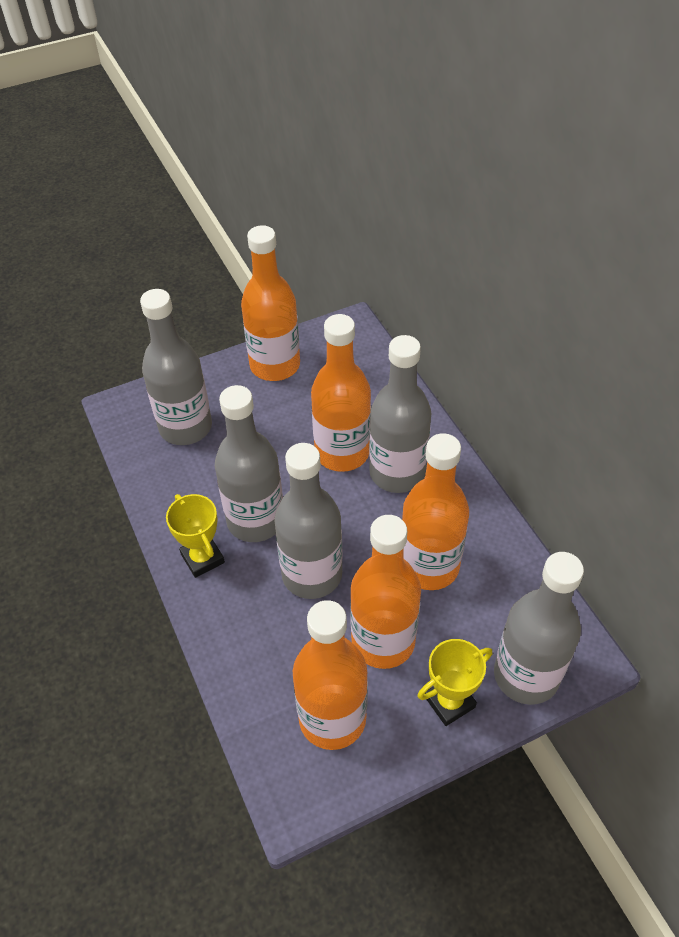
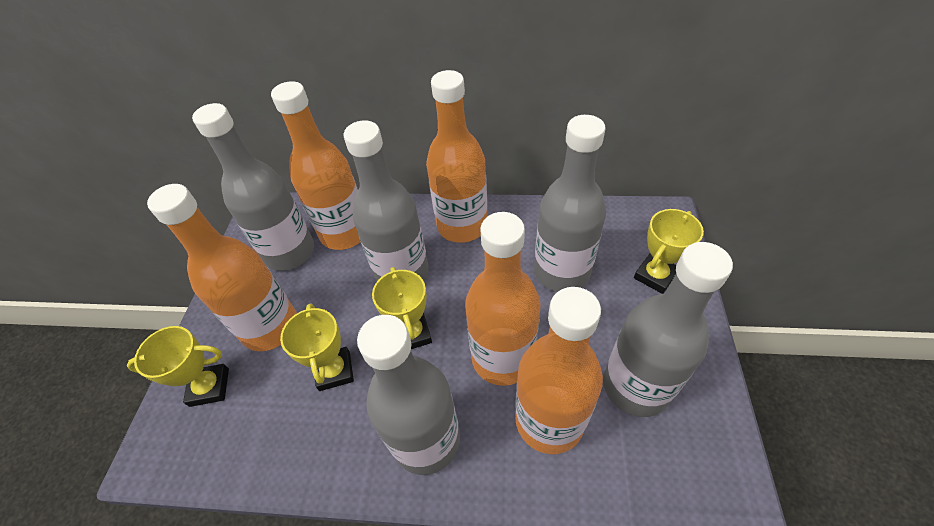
yellow trophy: 2 -> 4

